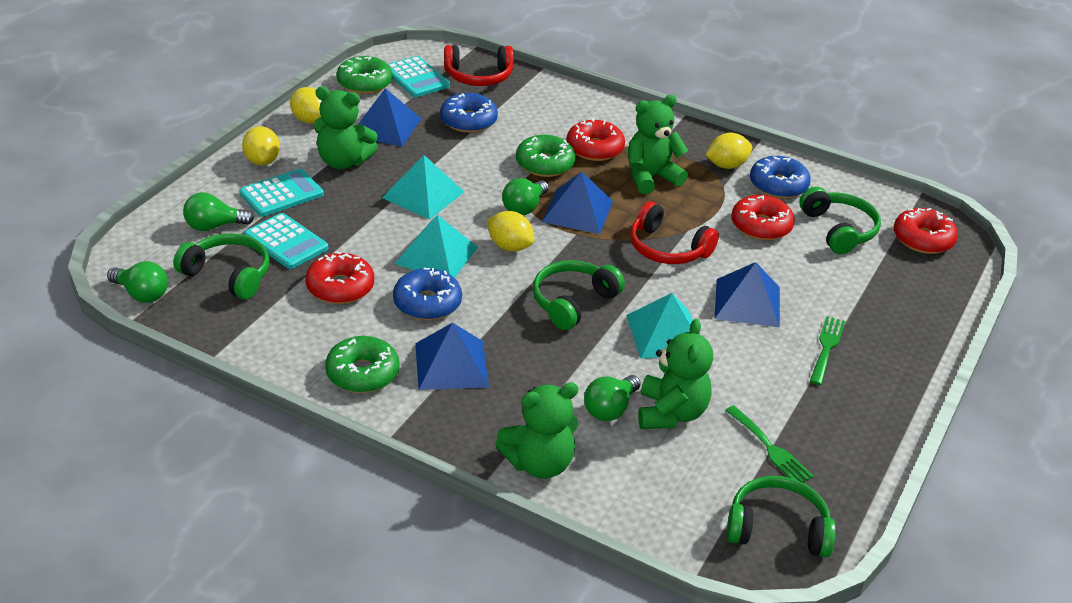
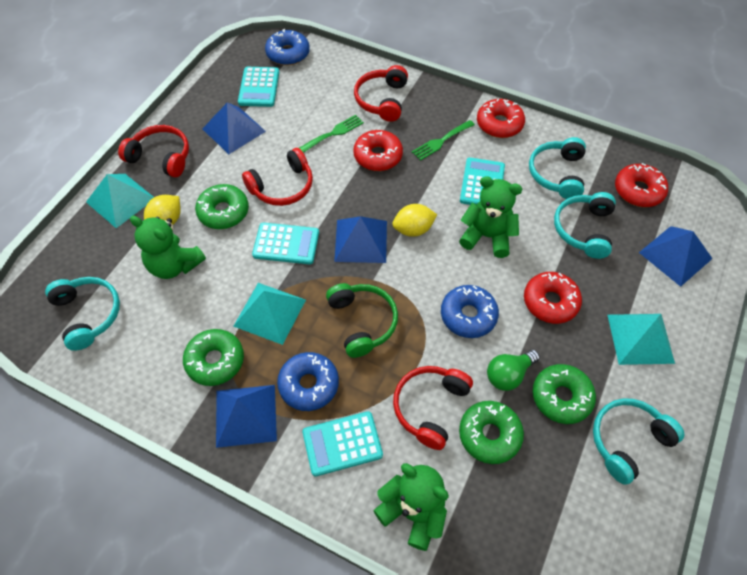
green donut: 3 -> 4
green headphones: 4 -> 1
green light bulb: 4 -> 1
green teddy bear: 4 -> 3
red headphones: 2 -> 4
turquoise calculator: 3 -> 4
turquoise headphones: 0 -> 4
yellow lemon: 4 -> 2

